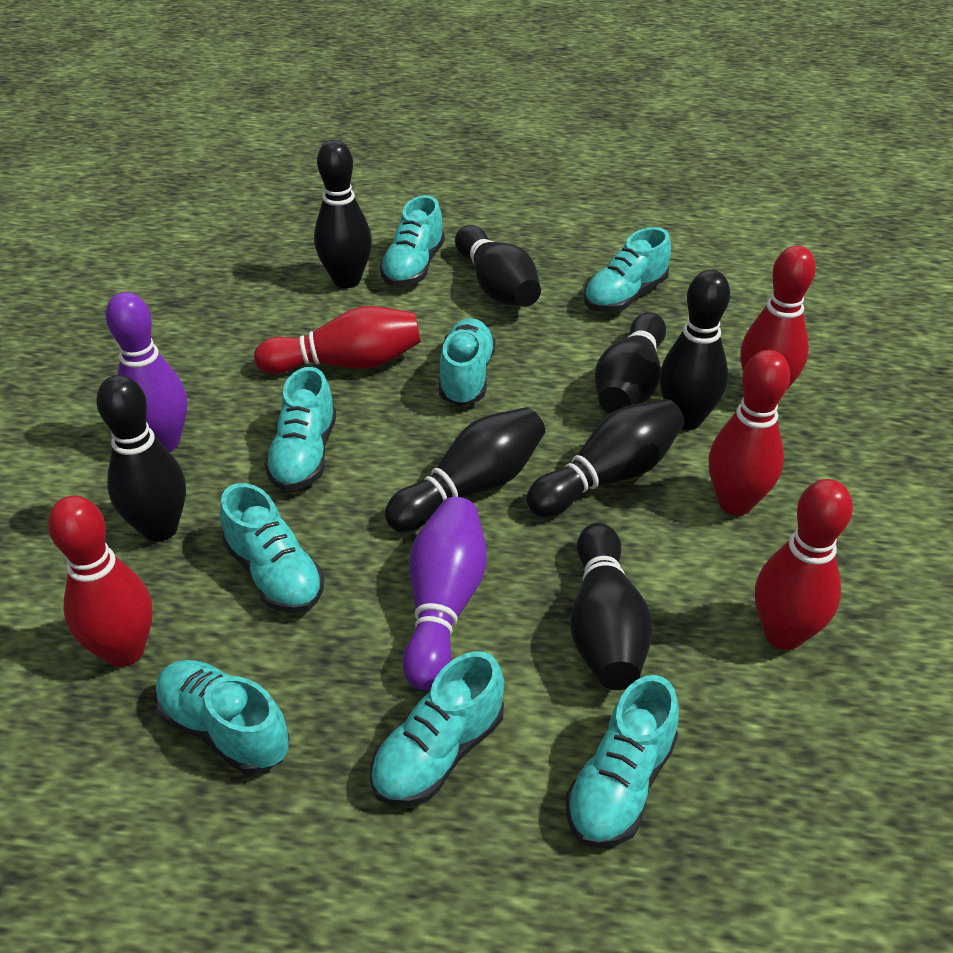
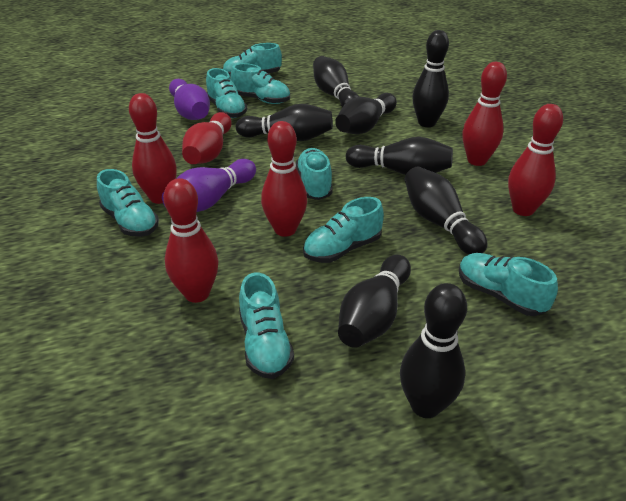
red bowling pin: 5 -> 6

